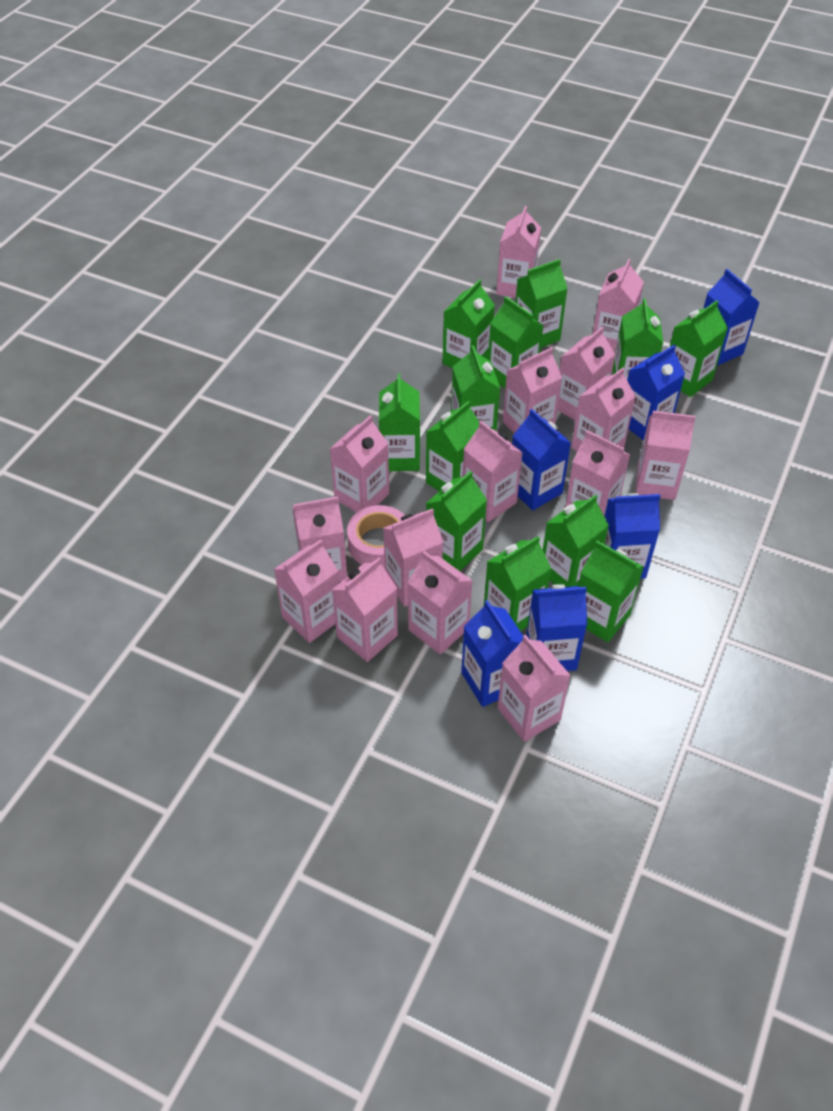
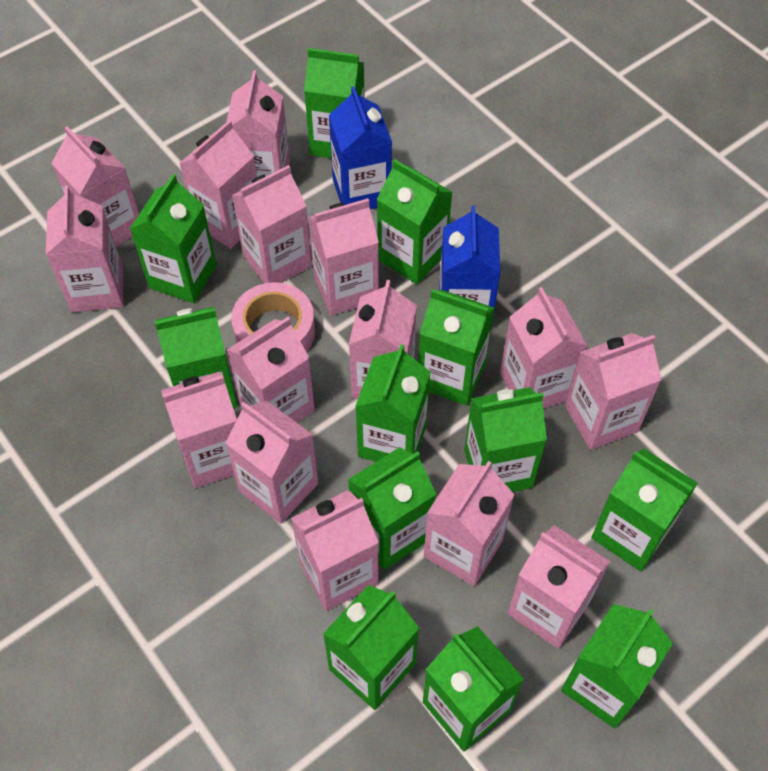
blue carton: 6 -> 2

